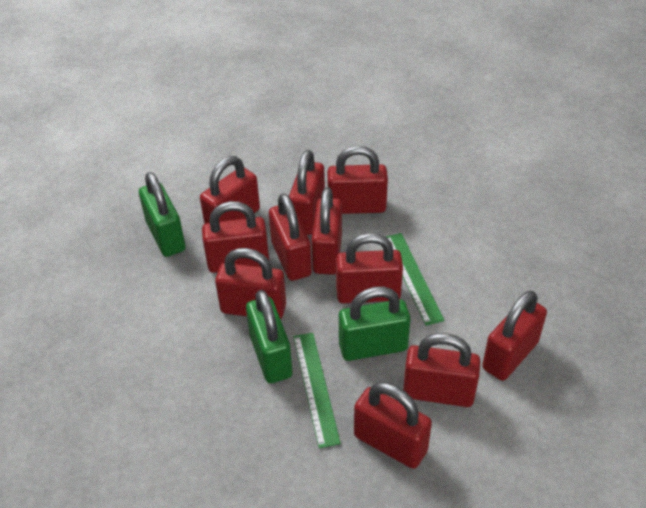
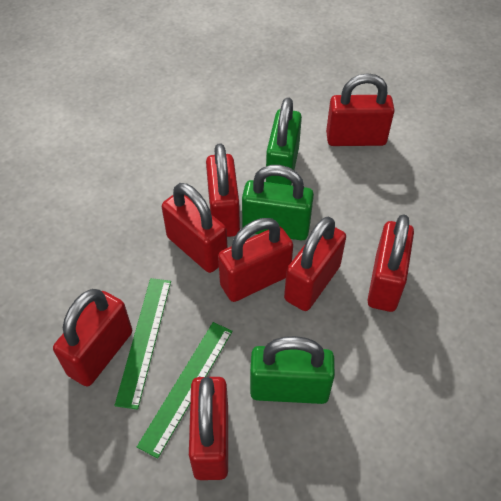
red padlock: 11 -> 8

